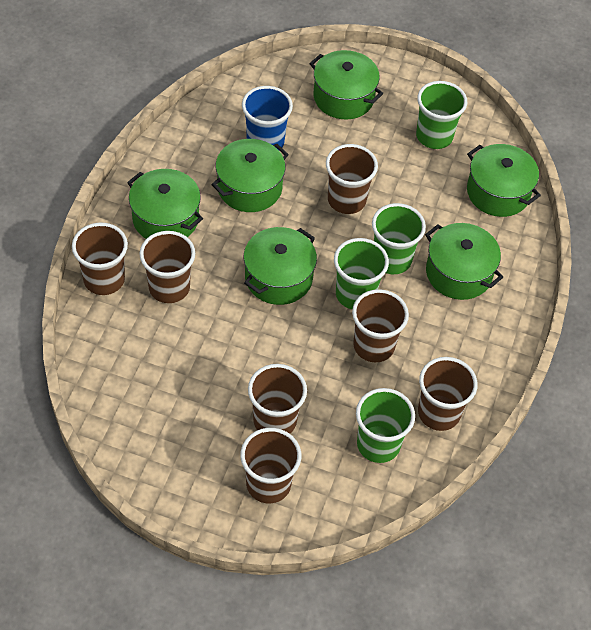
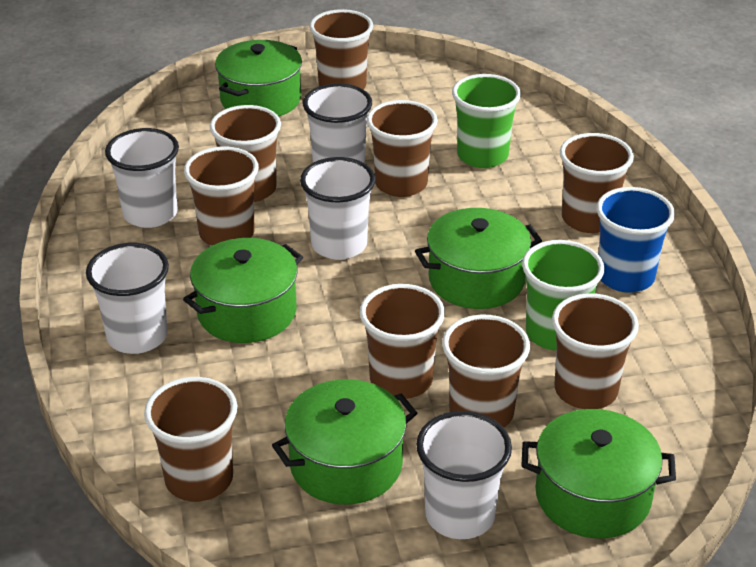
brown cup: 7 -> 9
green cup: 4 -> 2
green pot: 6 -> 5
white cup: 0 -> 5

